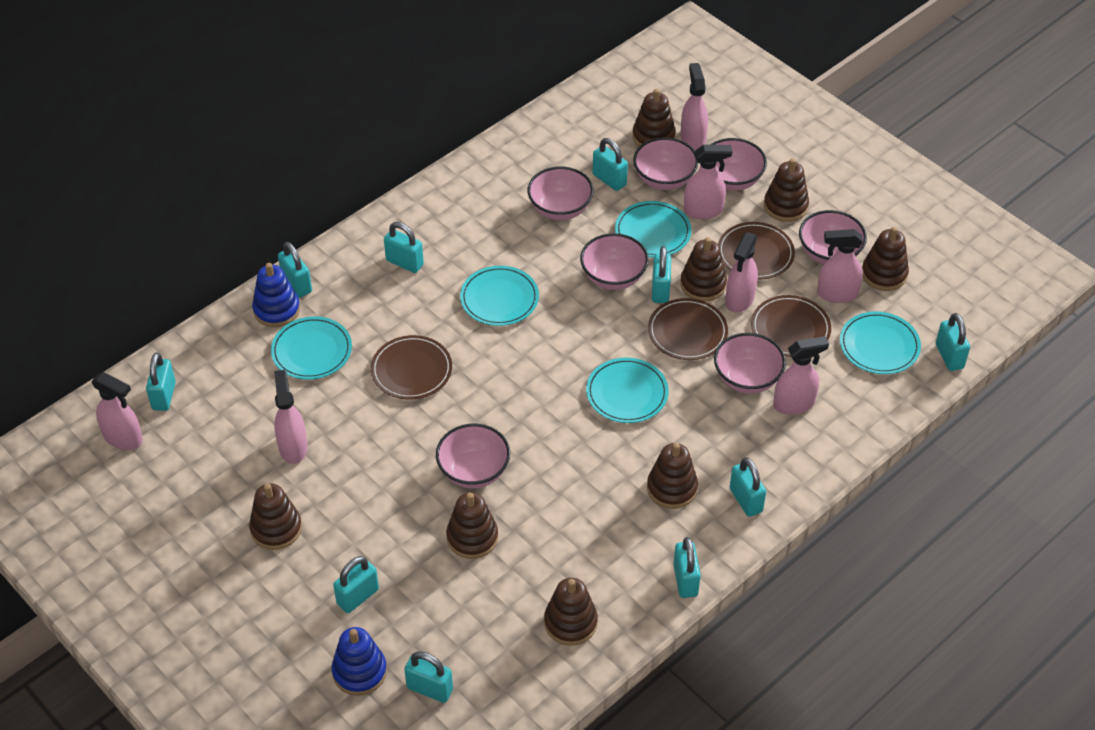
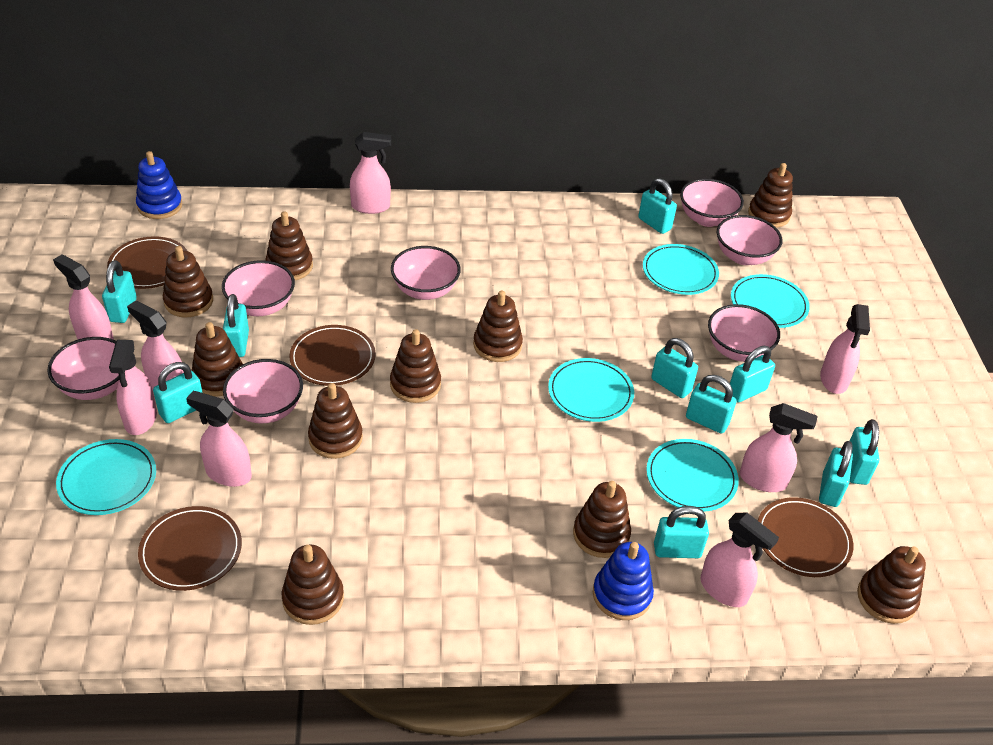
brown stacking toy: 8 -> 10
pink spray bottle: 7 -> 8

